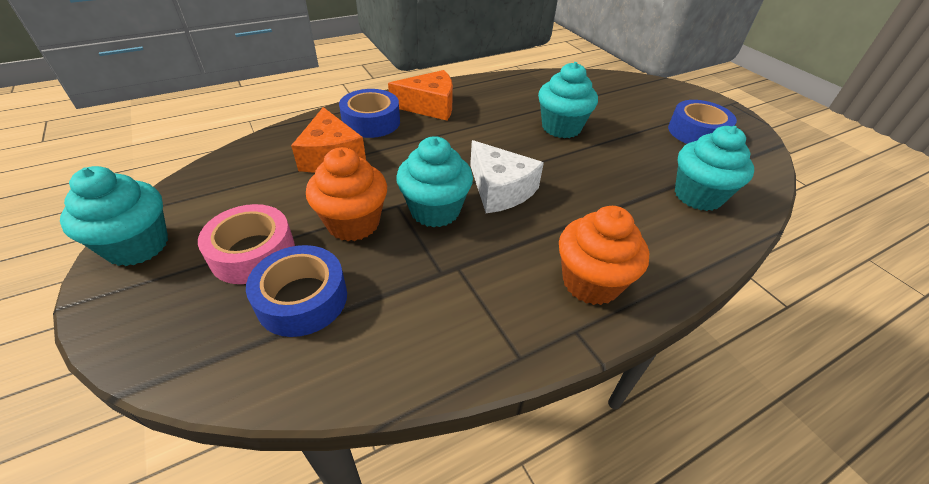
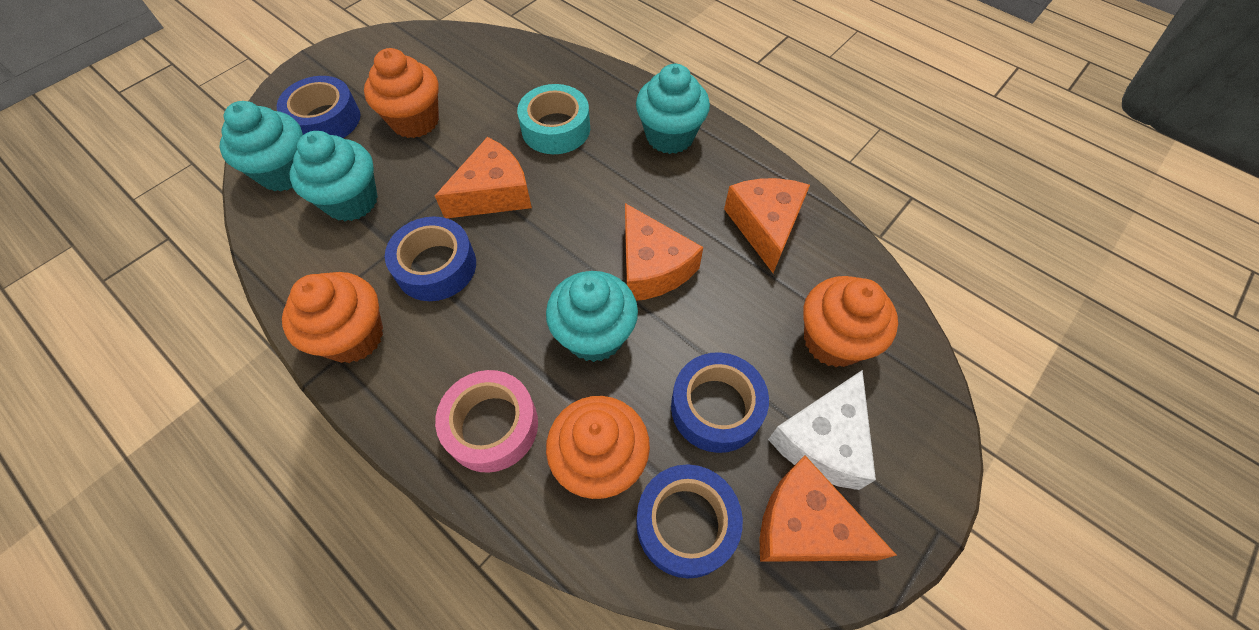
blue tape: 3 -> 4
orange cheese: 2 -> 4
orange cupcake: 2 -> 4
turquoise tape: 0 -> 1

